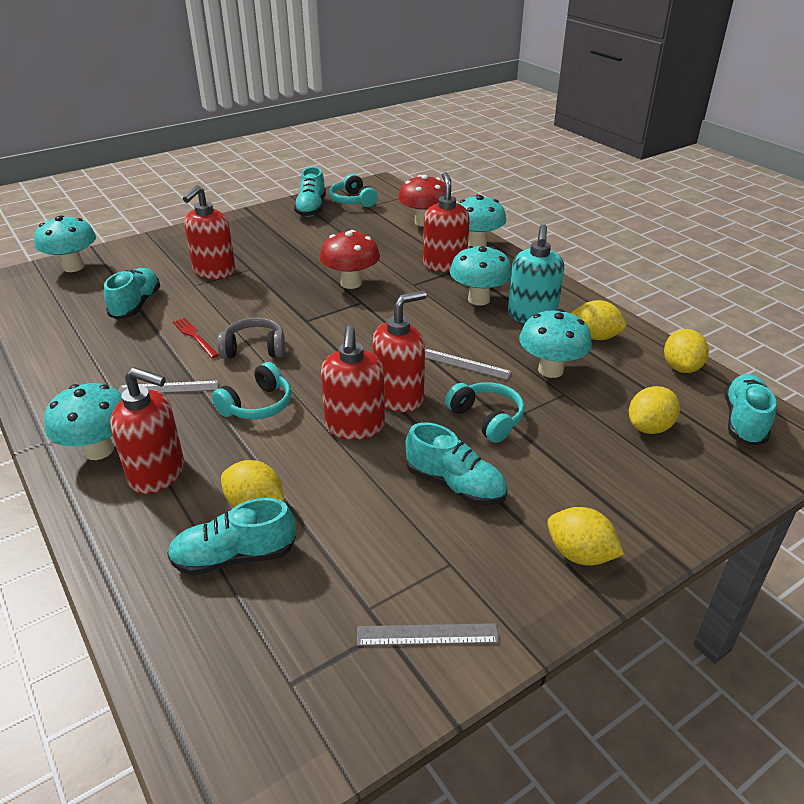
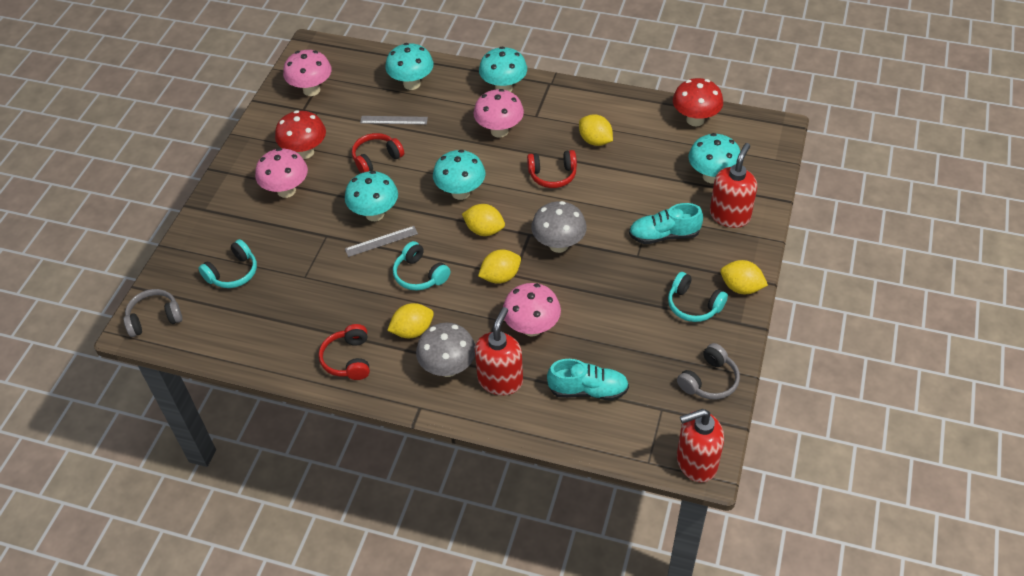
grey headphones: 1 -> 2
grey mushroom: 0 -> 2
grey ruler: 3 -> 2
pink mushroom: 0 -> 4
red fork: 1 -> 0
red headphones: 0 -> 3
red soap dispenser: 5 -> 3
turquoise shoe: 5 -> 2
turquoise soap dispenser: 1 -> 0

